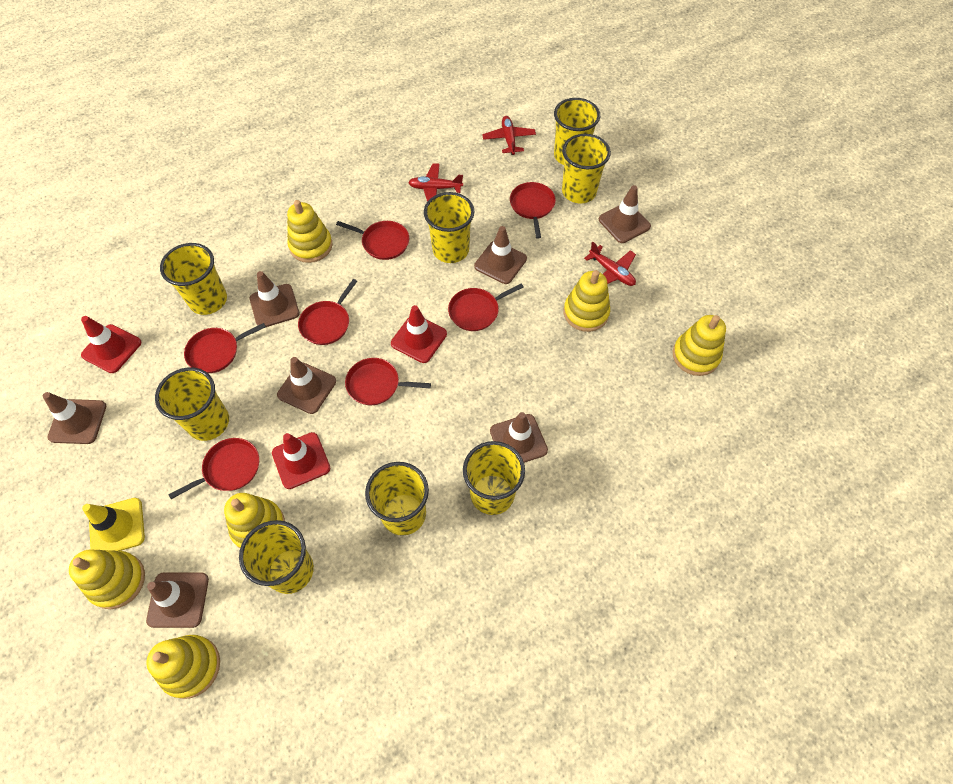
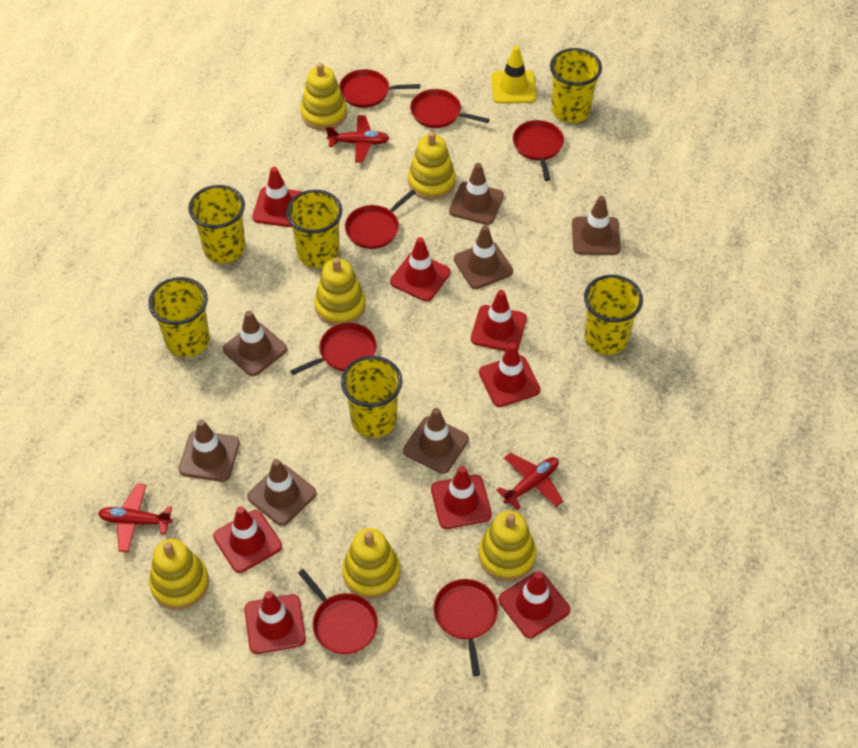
red traffic cone: 3 -> 8
yellow cup: 8 -> 6

